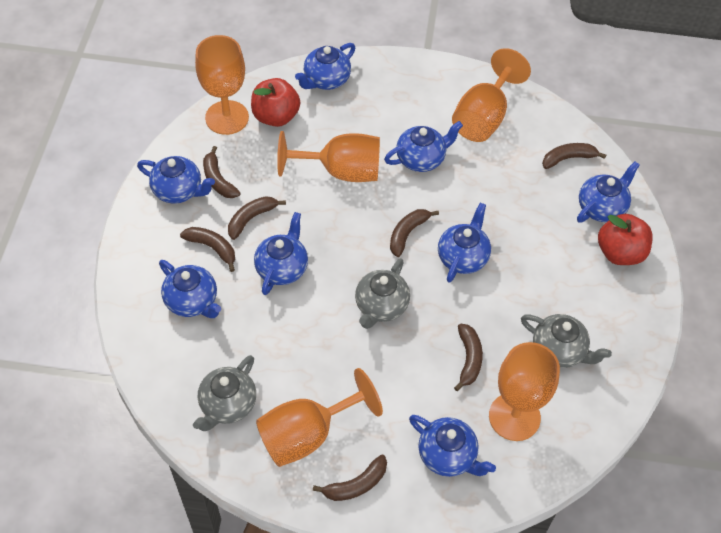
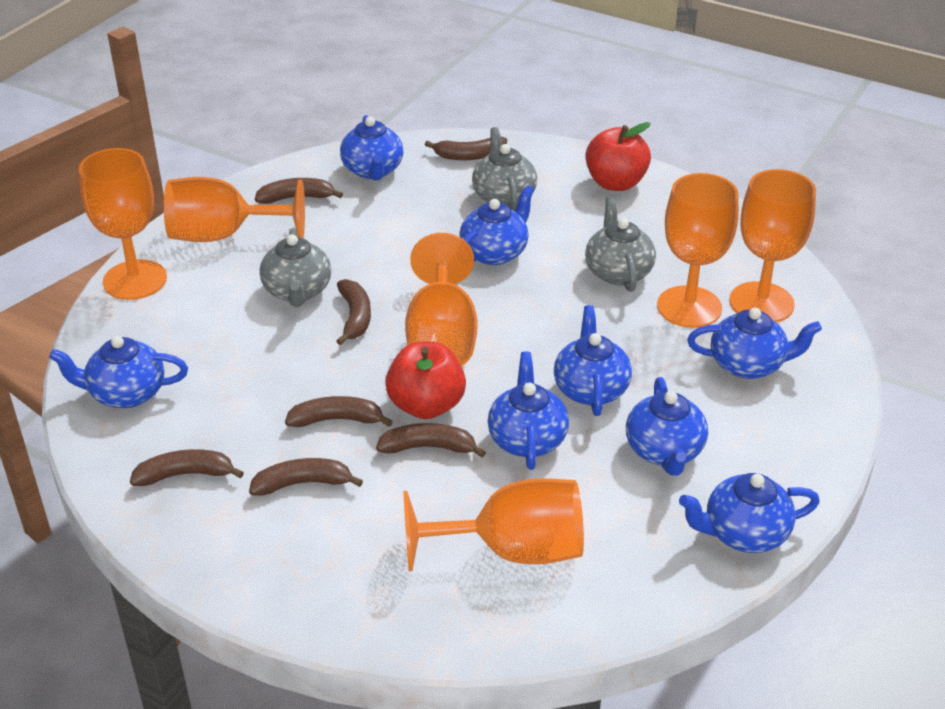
orange goblet: 5 -> 6

